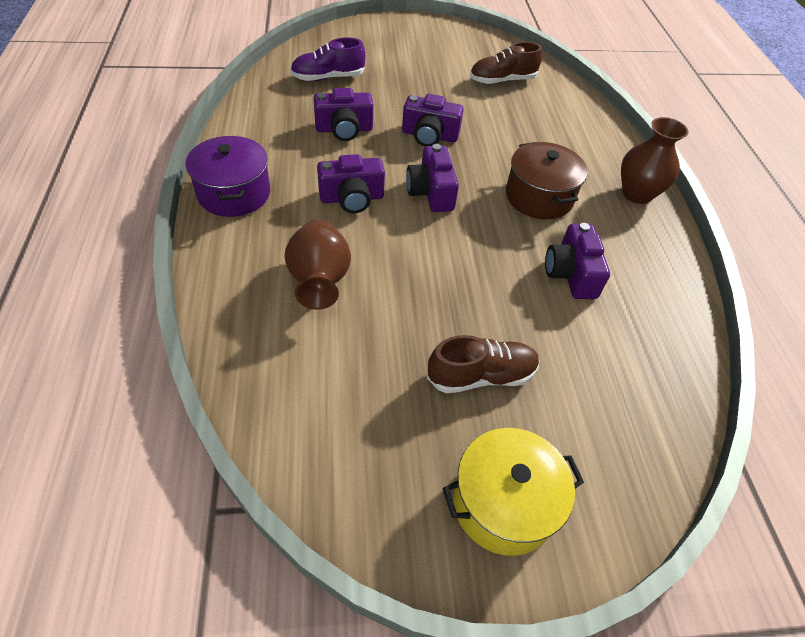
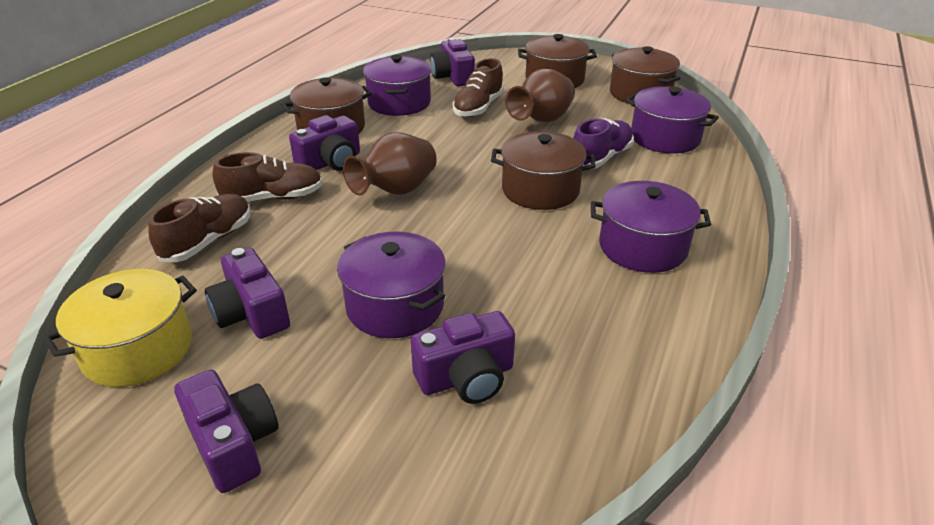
brown pot: 1 -> 4
brown shoe: 2 -> 3
purple pot: 1 -> 4

